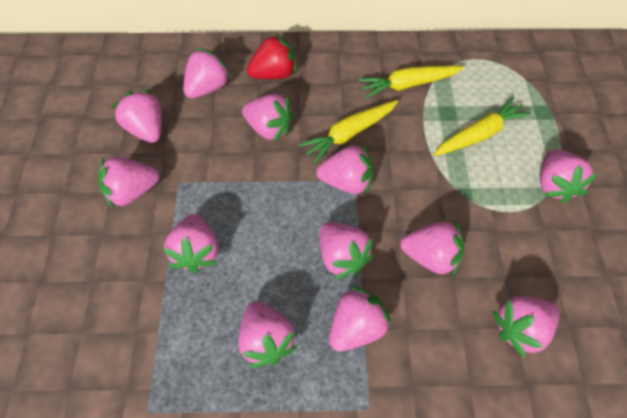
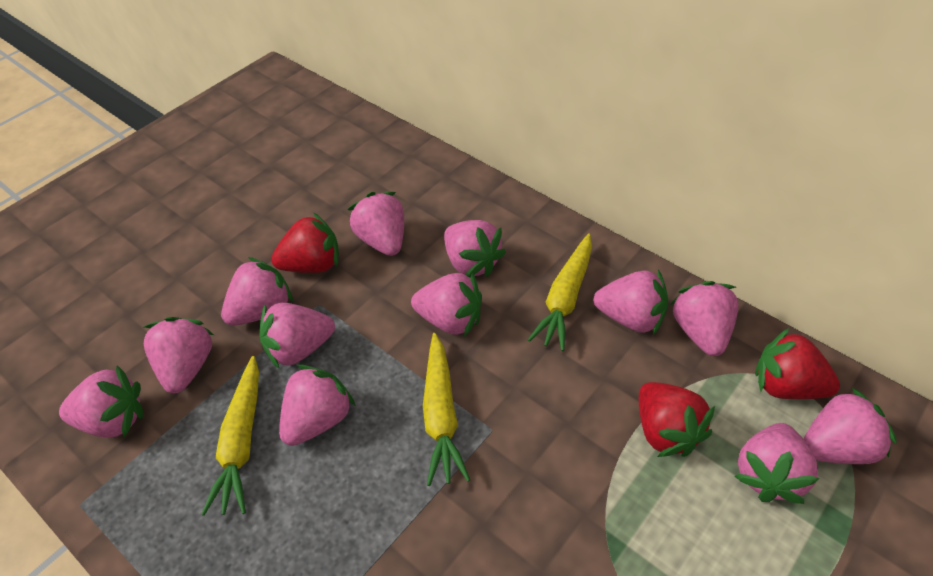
red strawberry: 1 -> 3

